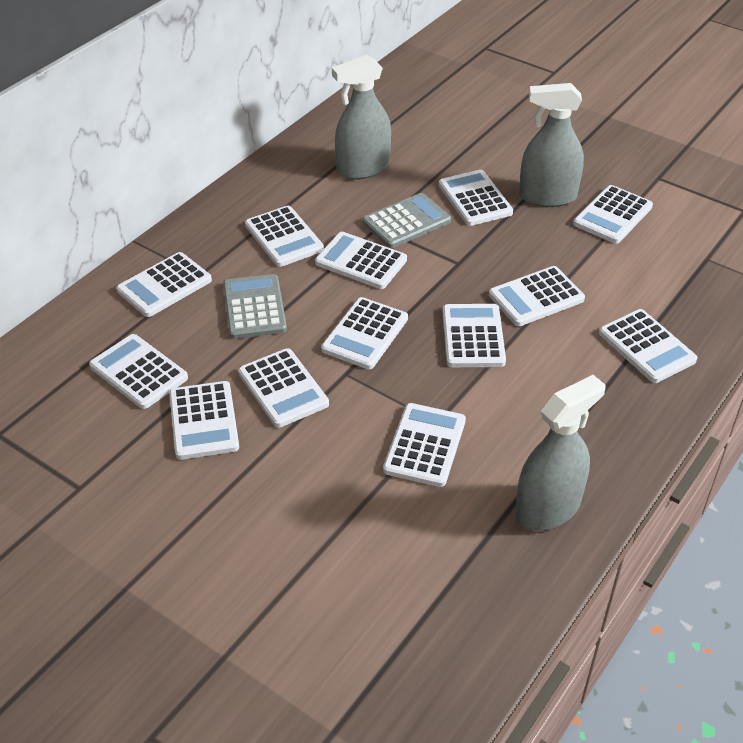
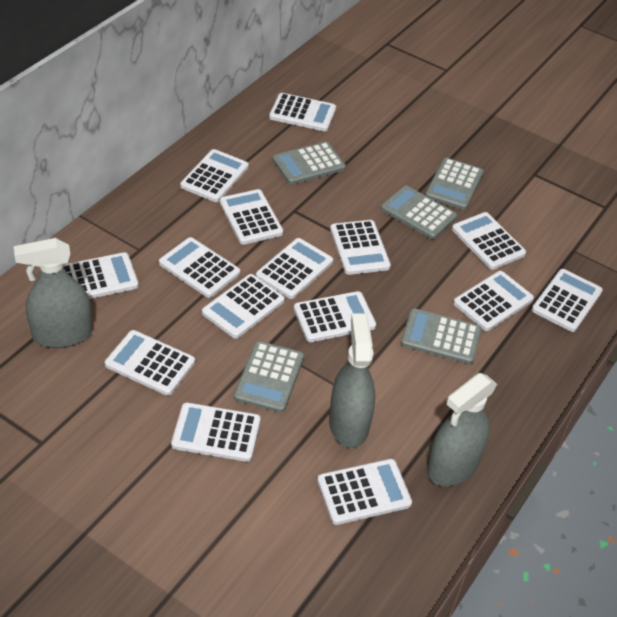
grey calculator: 2 -> 5
white calculator: 13 -> 15

